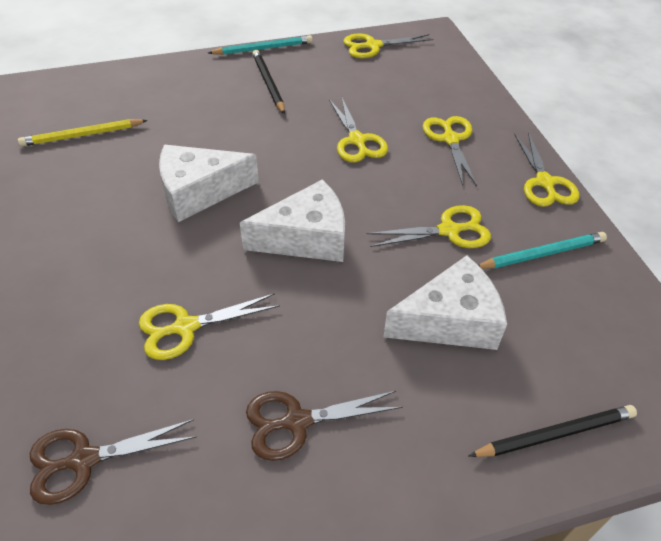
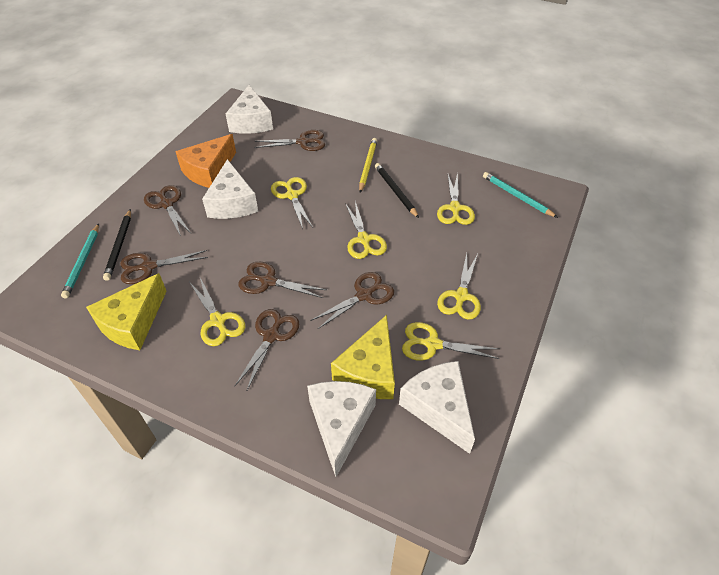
brown scissors: 2 -> 6
orange cheese: 0 -> 1
white cheese: 3 -> 4
yellow cheese: 0 -> 2

